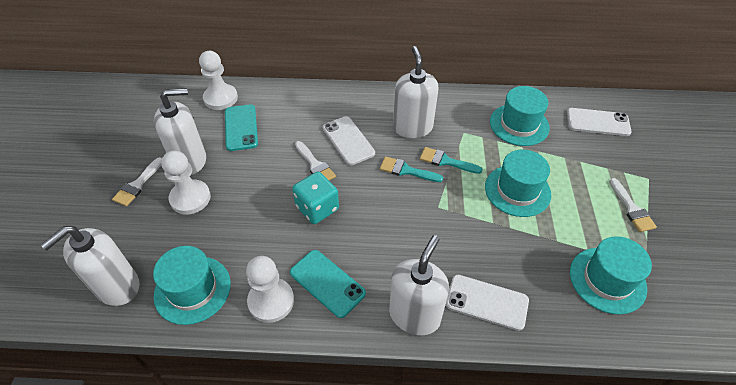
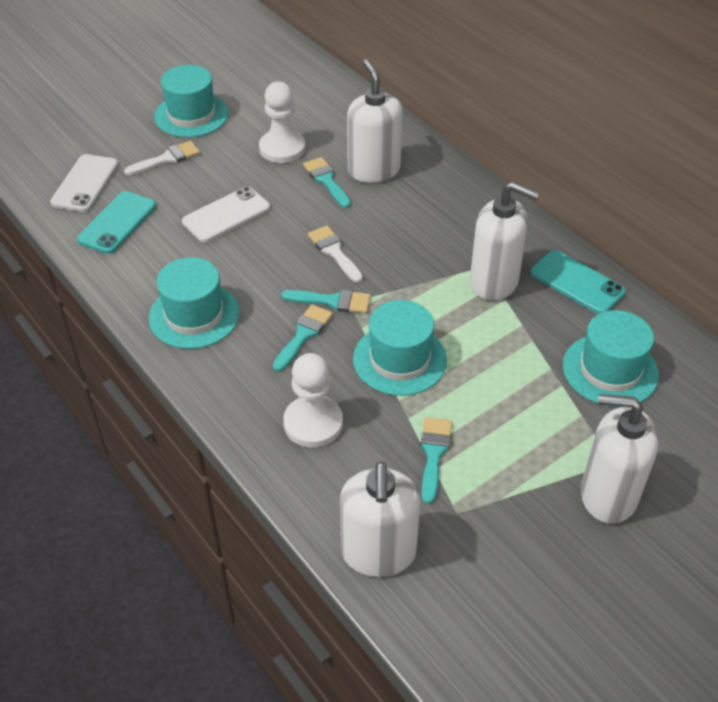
turquoise brush: 2 -> 4
turquoise dice: 1 -> 0
white brush: 3 -> 2
white pawn: 3 -> 2
white phone: 3 -> 2

